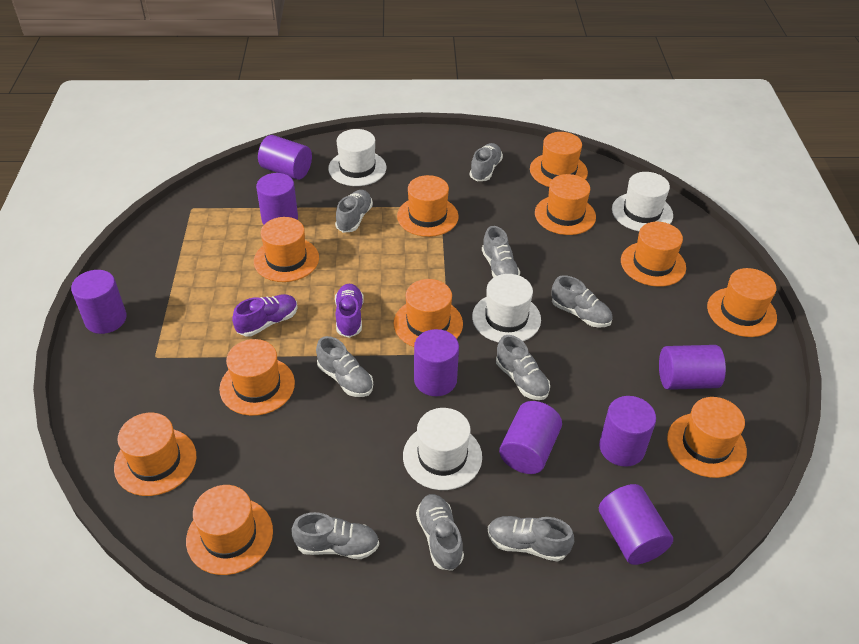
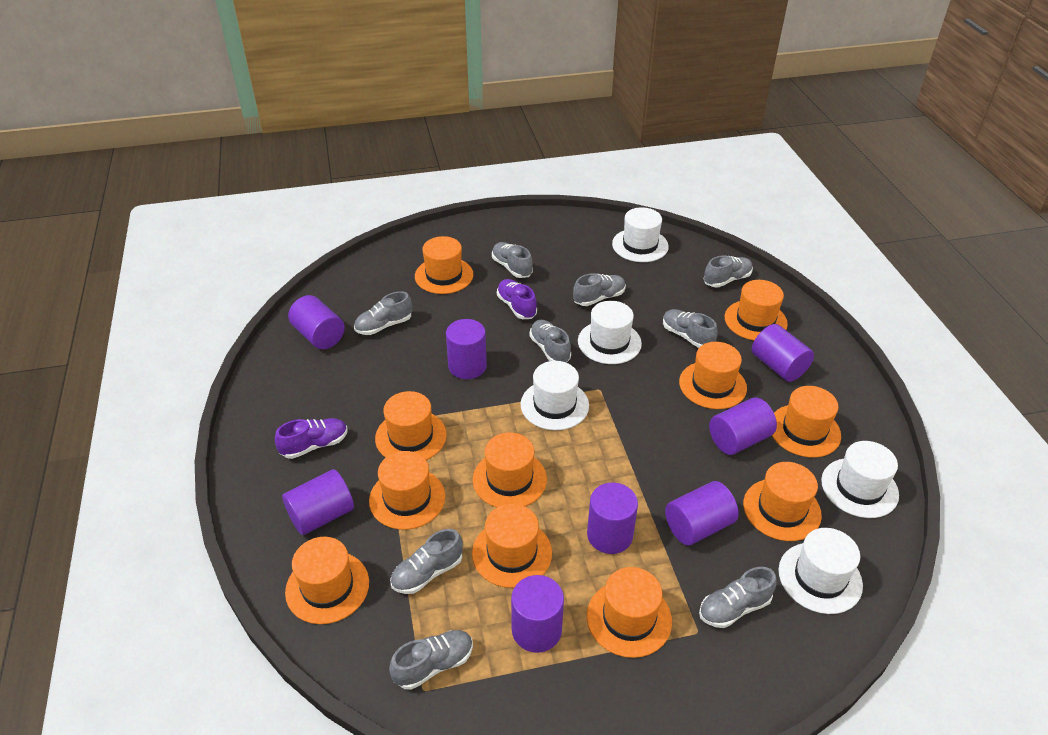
white hat: 4 -> 5

